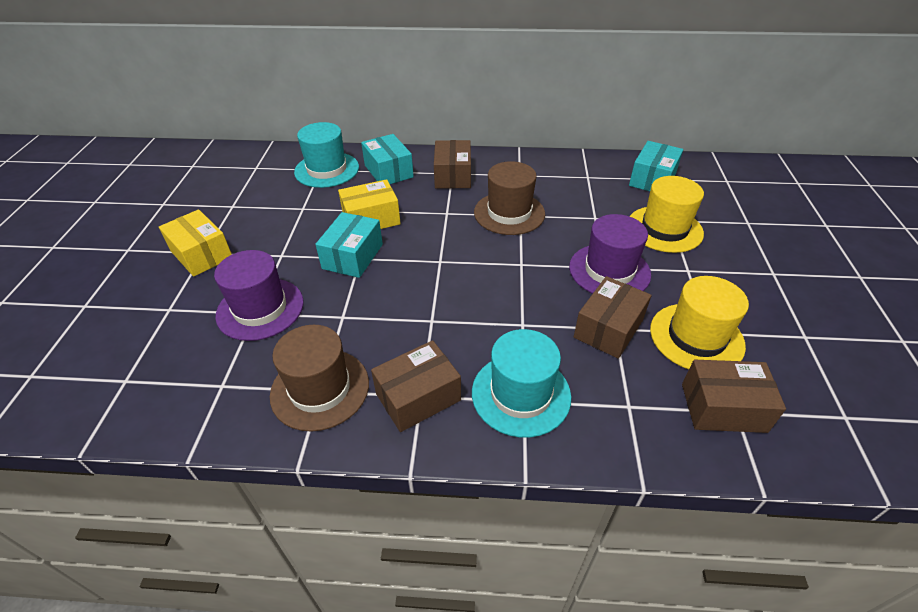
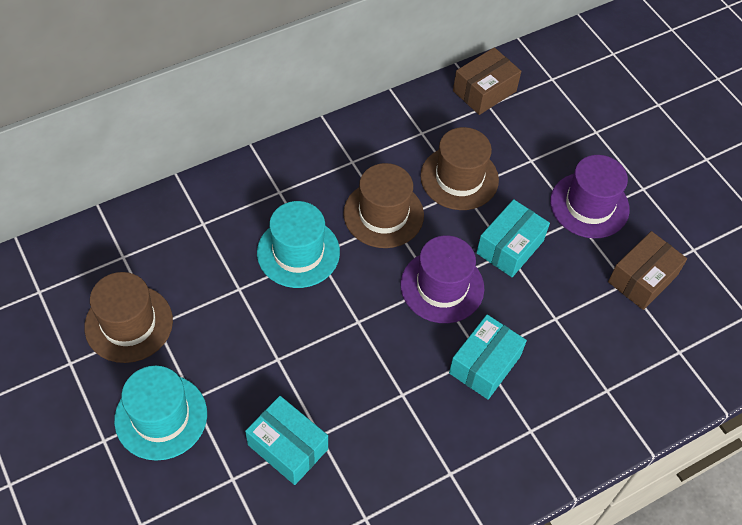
brown box: 4 -> 2
brown hat: 2 -> 3
yellow box: 2 -> 0
yellow hat: 2 -> 0

